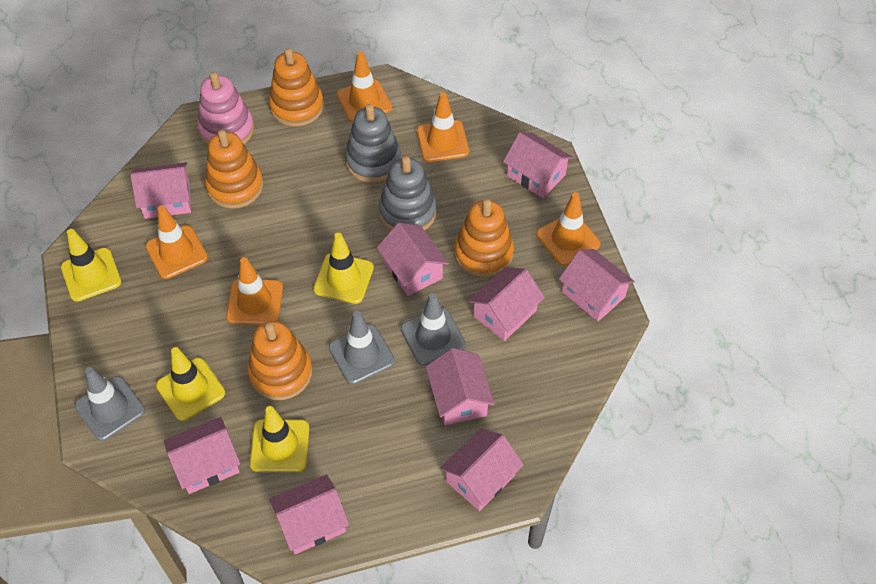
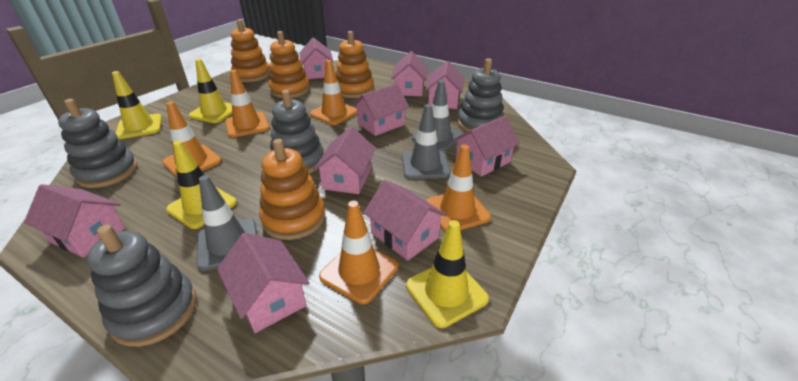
grey stacking toy: 2 -> 4
pink stacking toy: 1 -> 0

